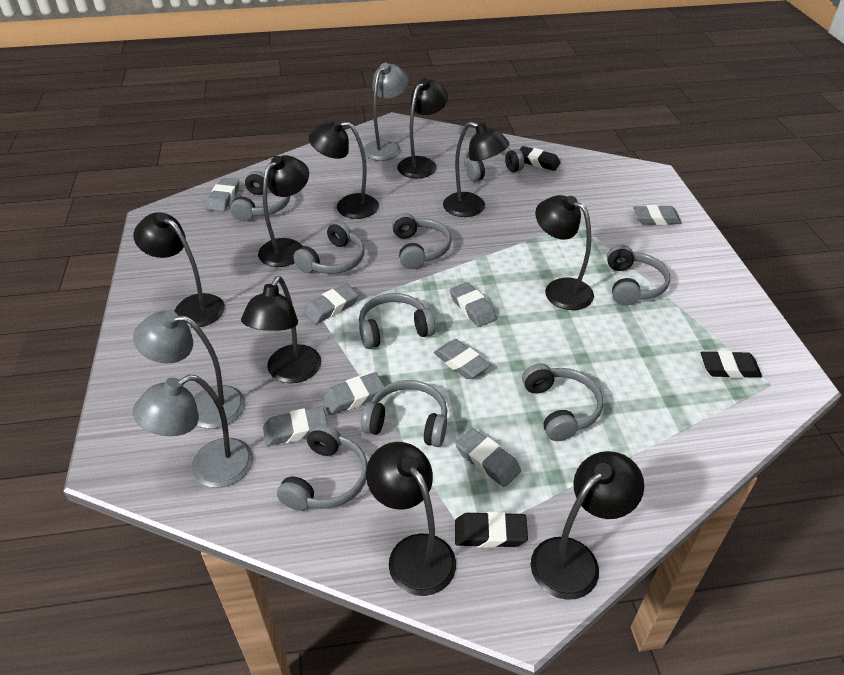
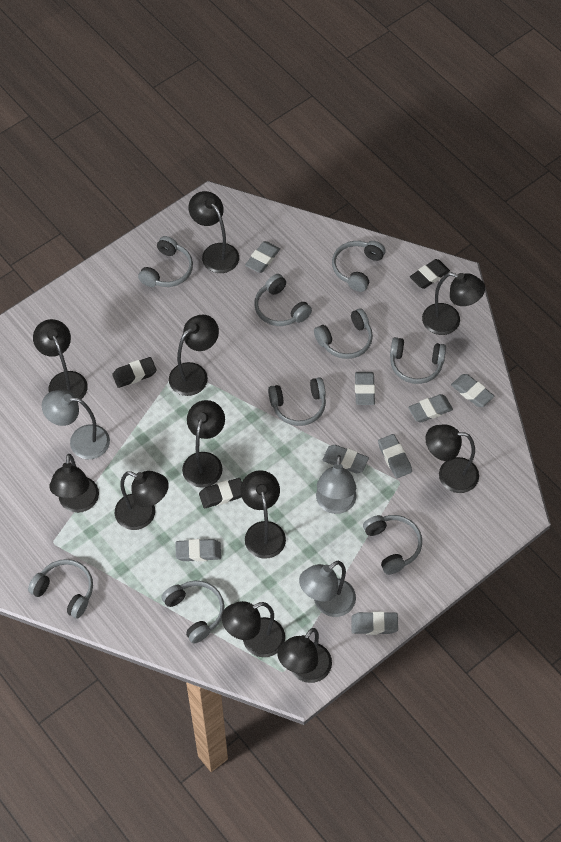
black lamp: 9 -> 11

